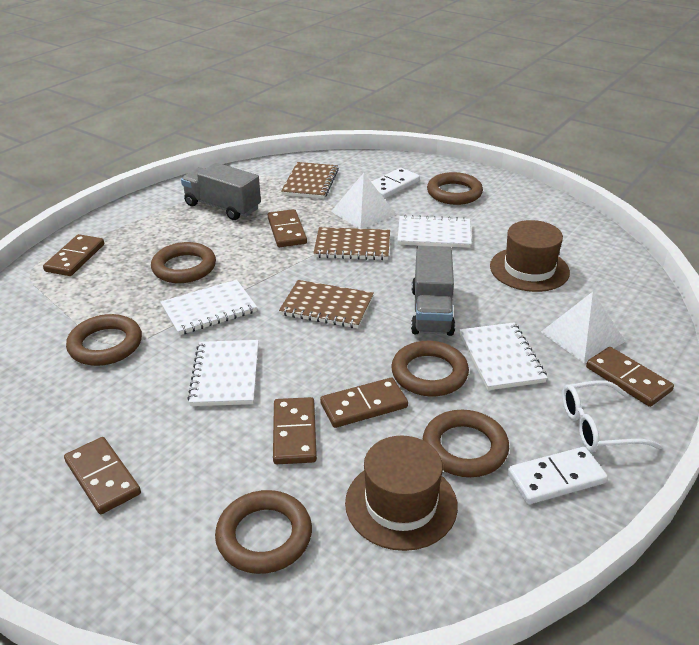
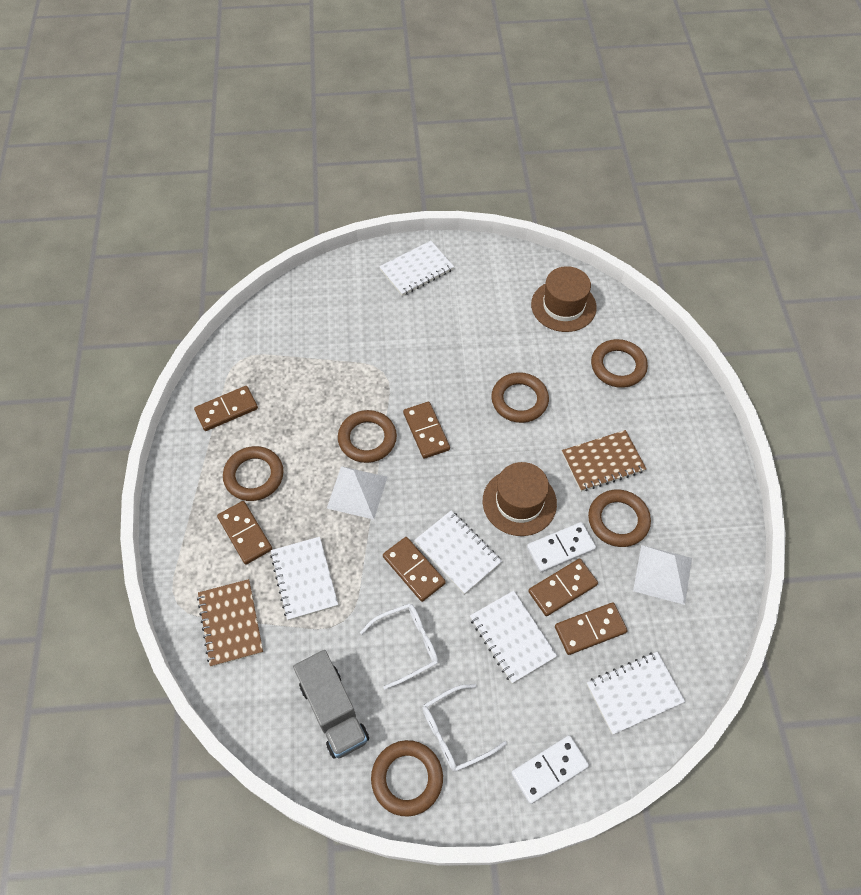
brown notebook: 3 -> 2
grey truck: 2 -> 1
white glasses: 1 -> 2
white notebook: 4 -> 5

